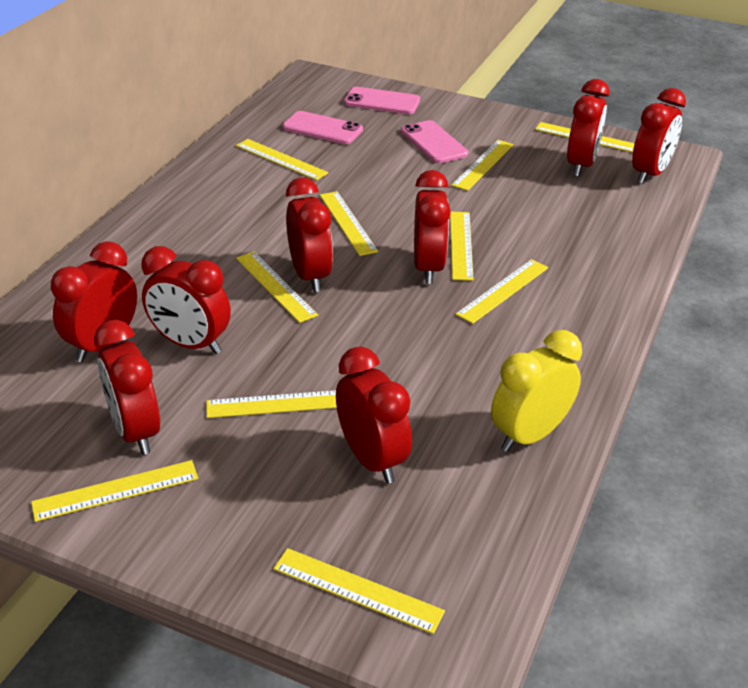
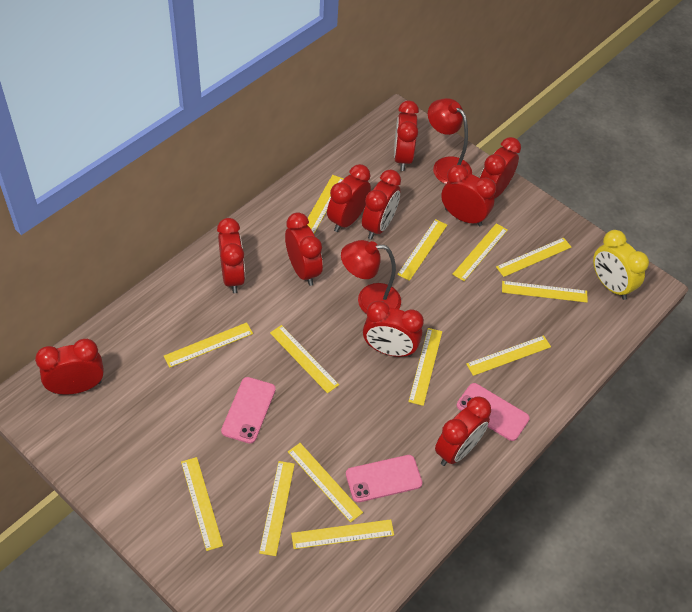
red clock: 8 -> 10
red lamp: 0 -> 2
yellow ruler: 10 -> 13

